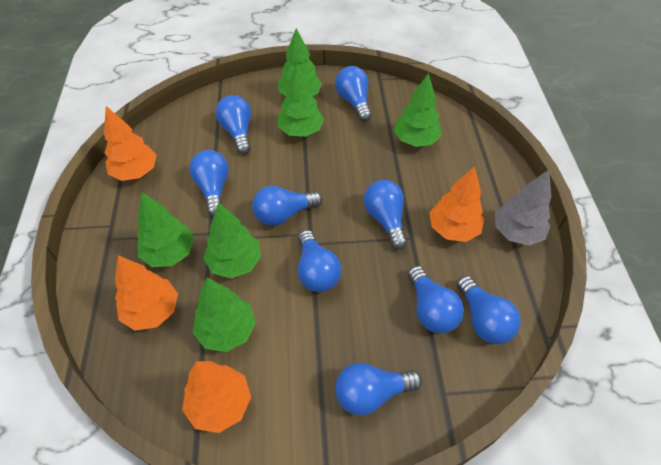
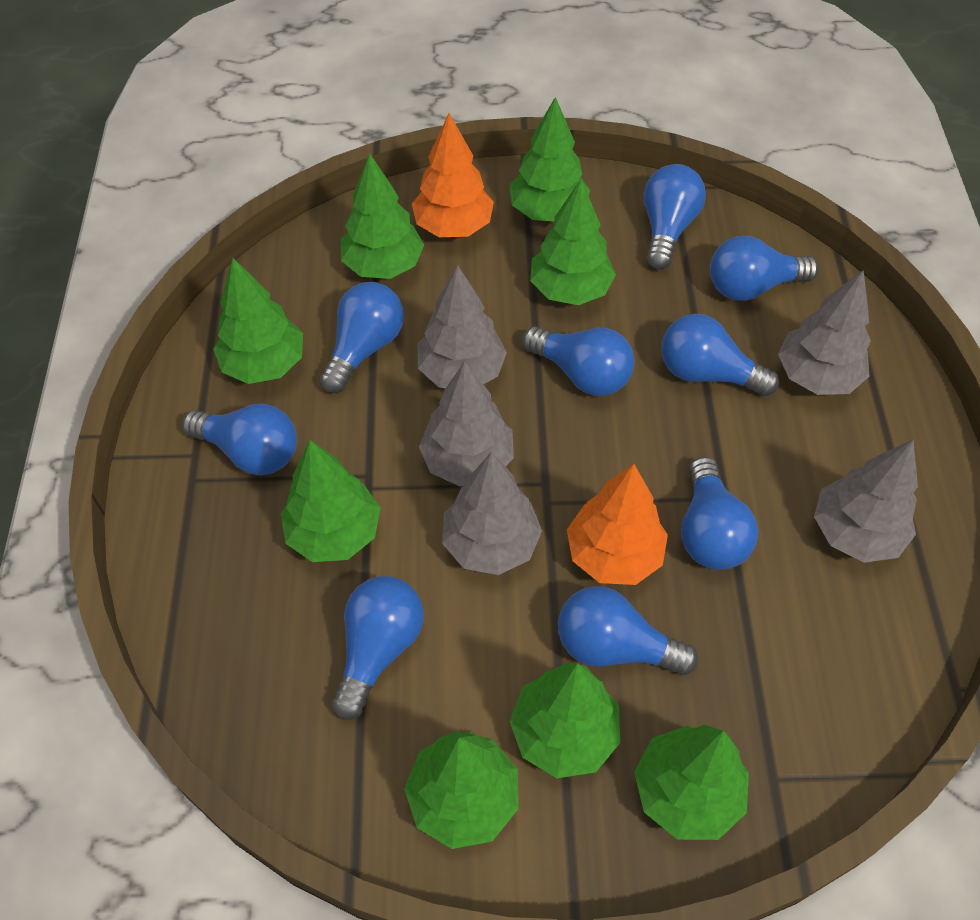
green tree: 6 -> 8
grey tree: 1 -> 5
orange tree: 4 -> 2

